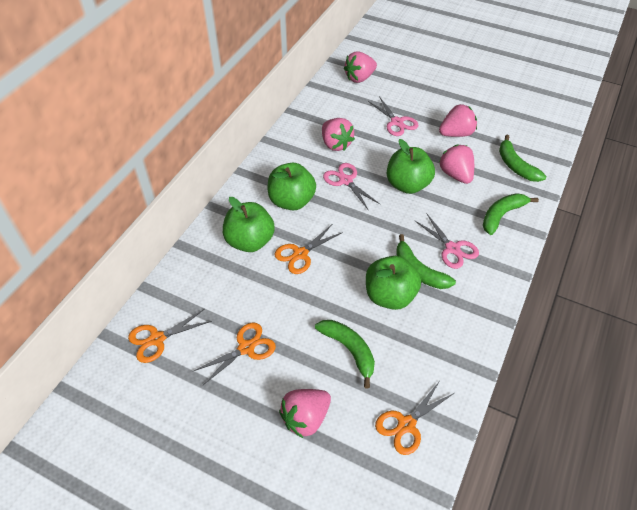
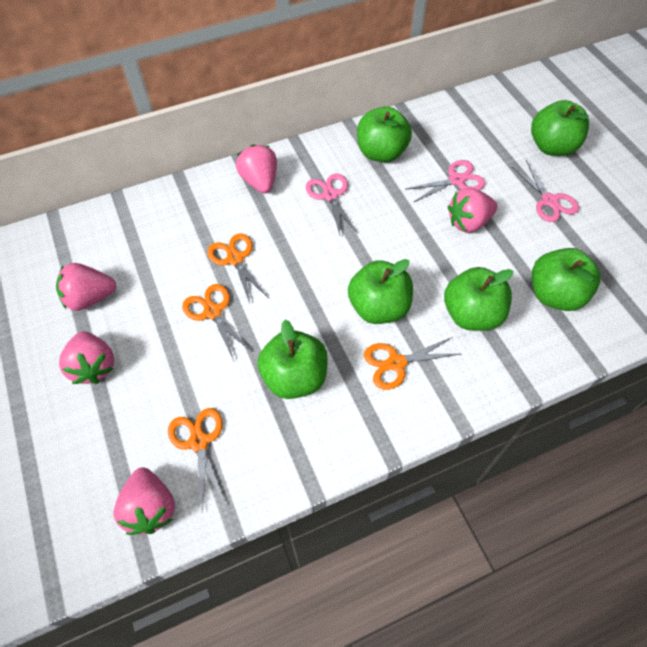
green apple: 4 -> 6
green banana: 4 -> 0

